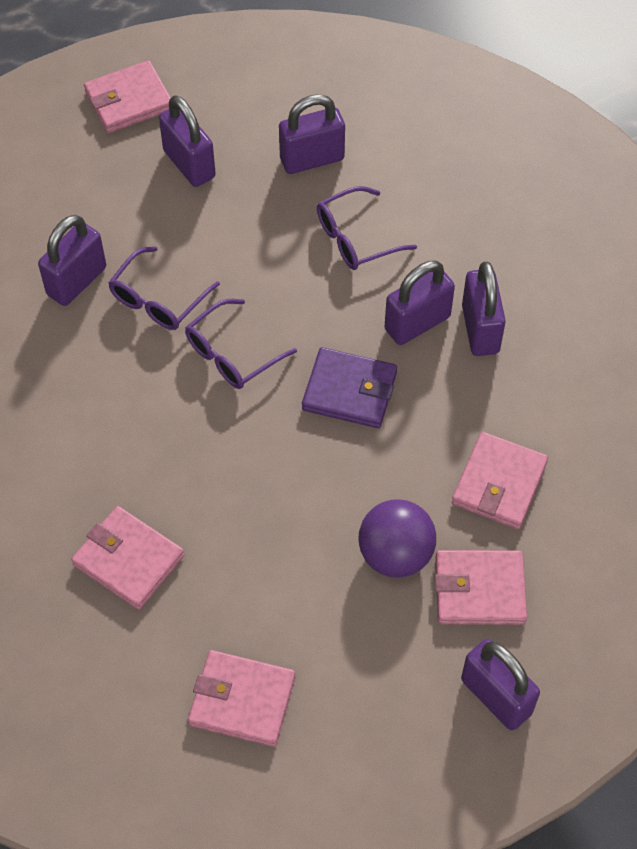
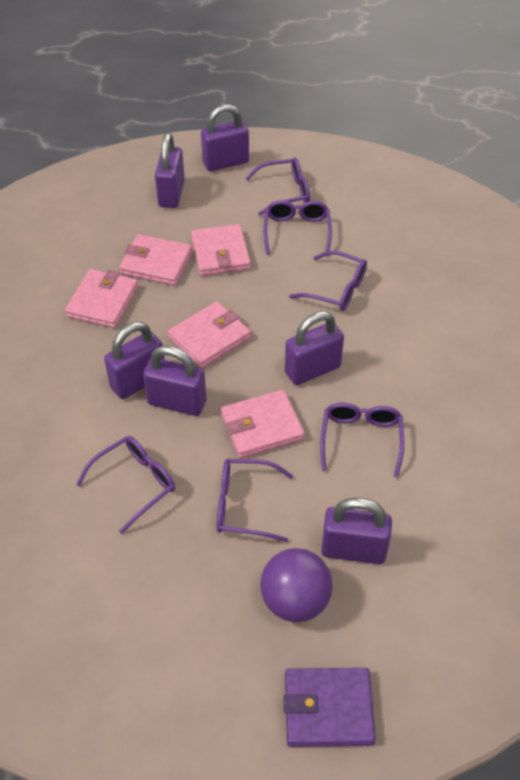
purple glasses: 3 -> 6

